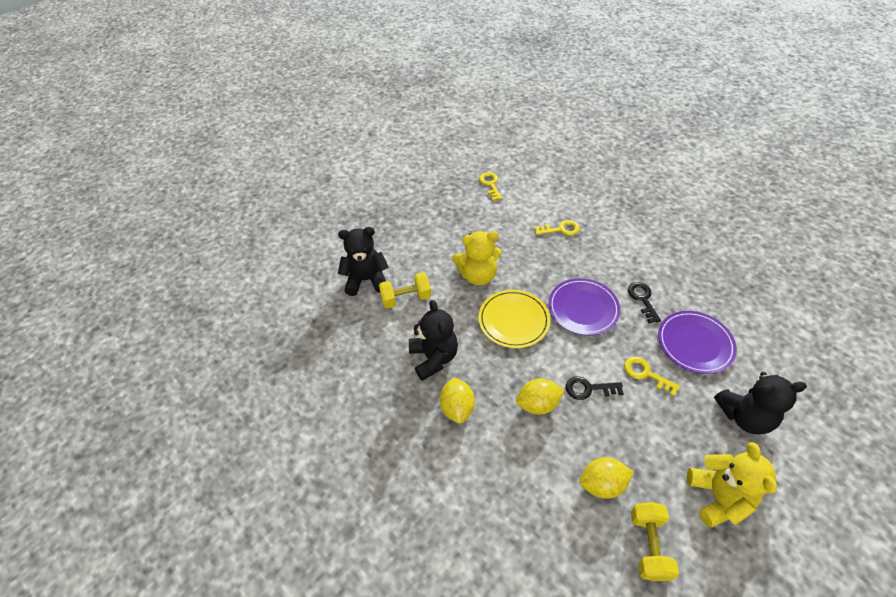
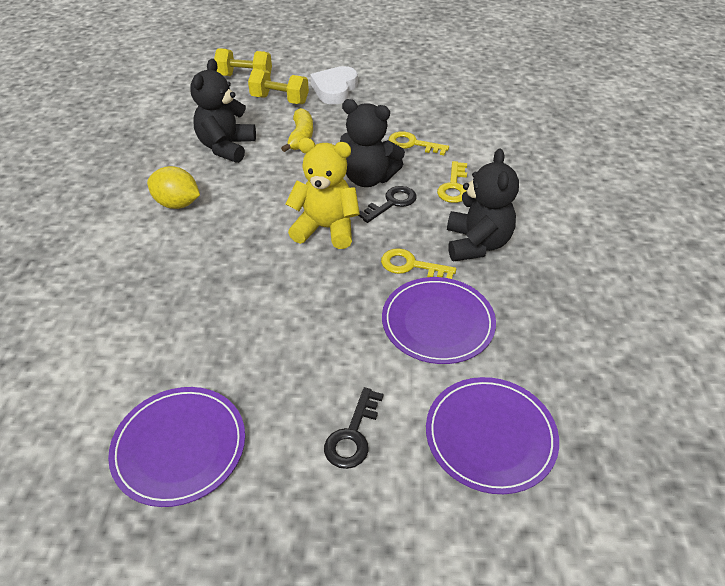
purple plate: 2 -> 3
white heart: 0 -> 1
yellow banana: 0 -> 1
yellow lemon: 3 -> 1
yellow plate: 1 -> 0
yellow teddy bear: 2 -> 1

